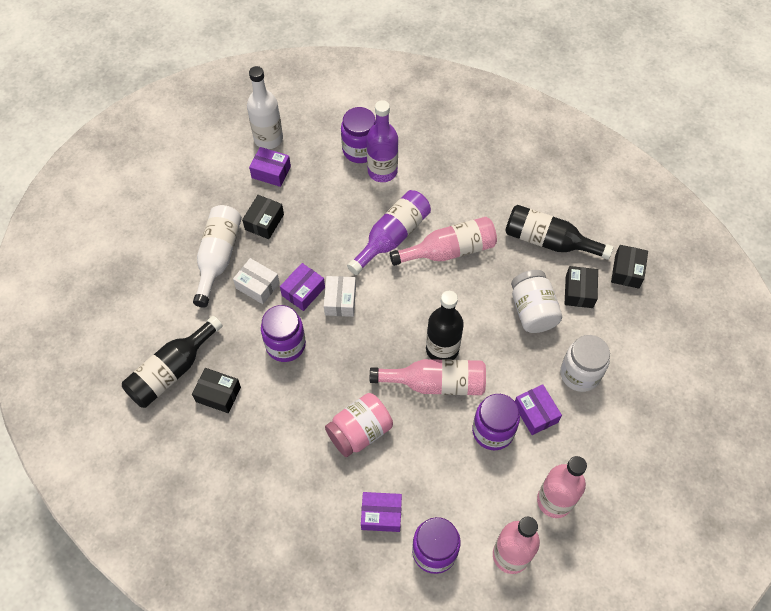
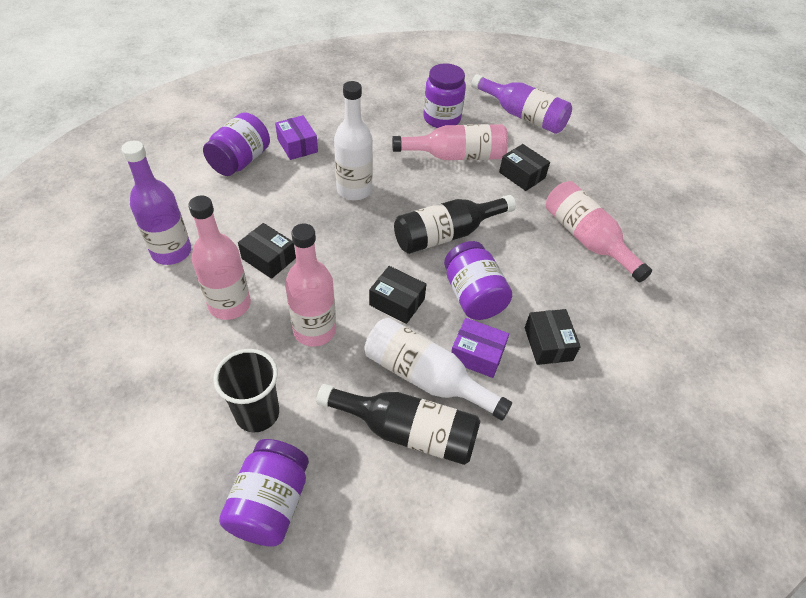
black bottle: 3 -> 2
black cup: 0 -> 1
pink jar: 1 -> 0
purple box: 4 -> 2
white box: 2 -> 0
white jar: 2 -> 0

